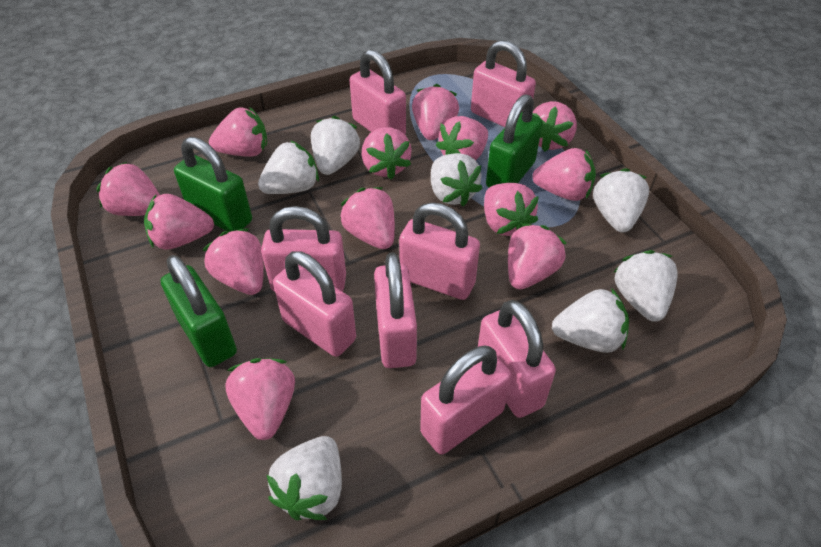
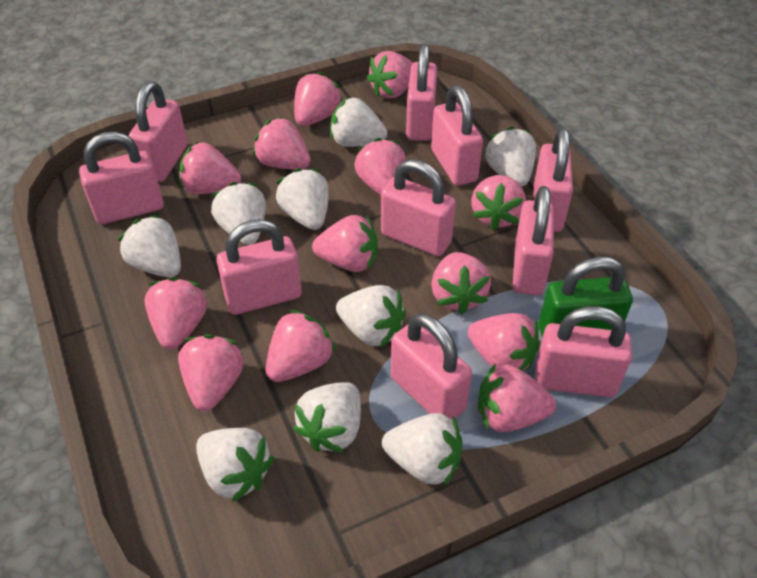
green padlock: 3 -> 1
pink padlock: 8 -> 10
white strawberry: 7 -> 9

